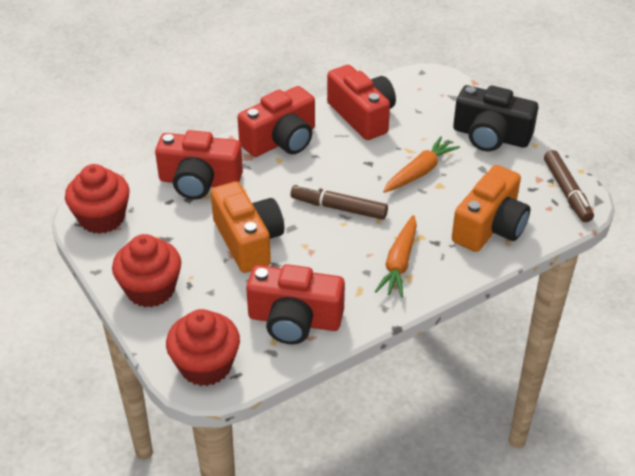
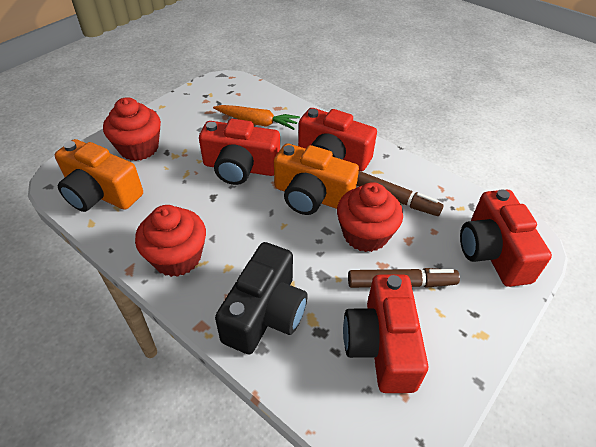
orange carrot: 2 -> 1

